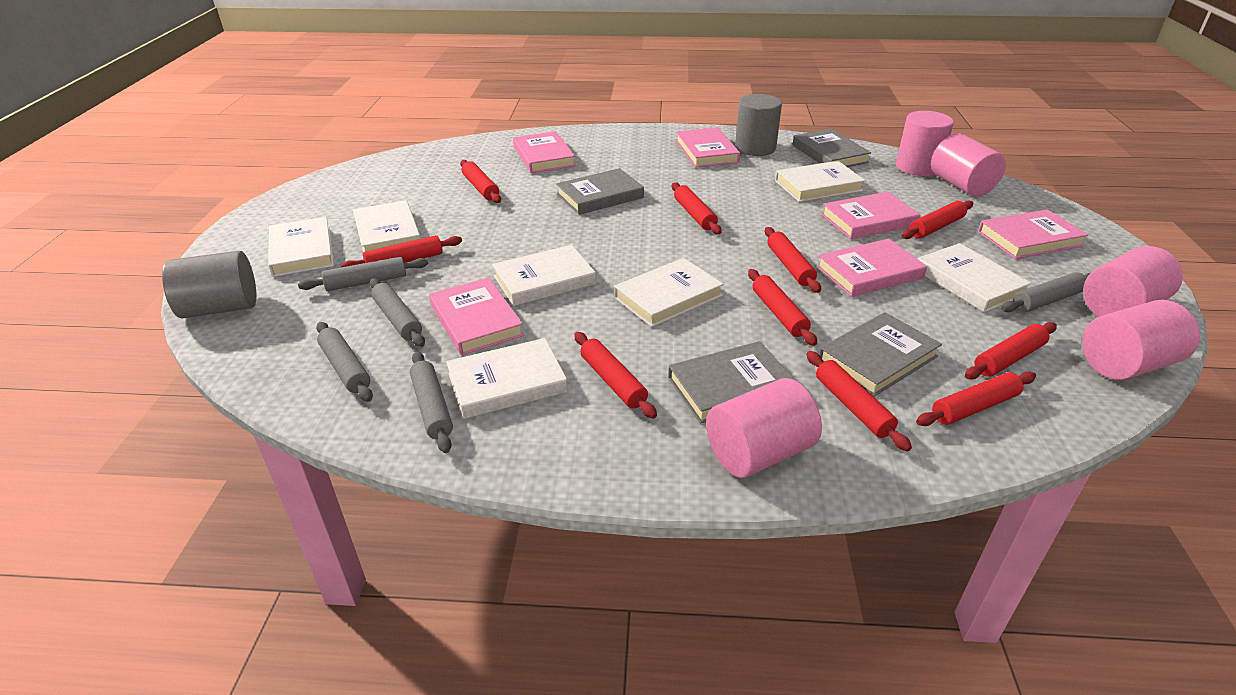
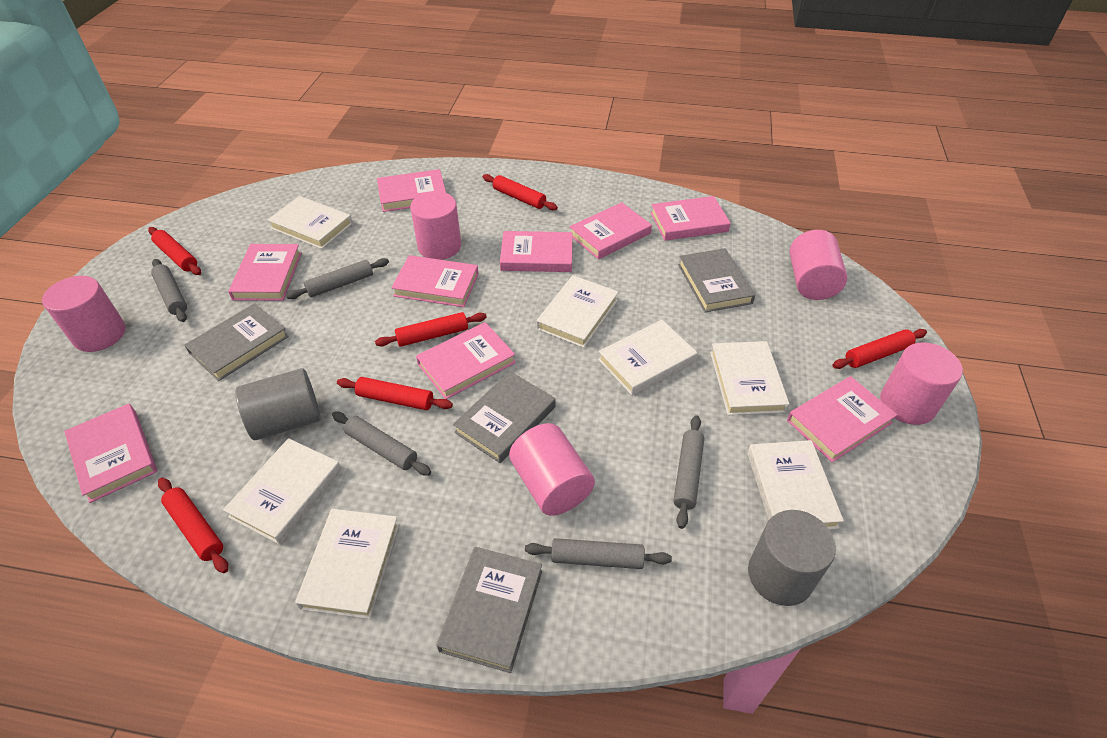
pink book: 6 -> 9
red rolling pin: 10 -> 6

